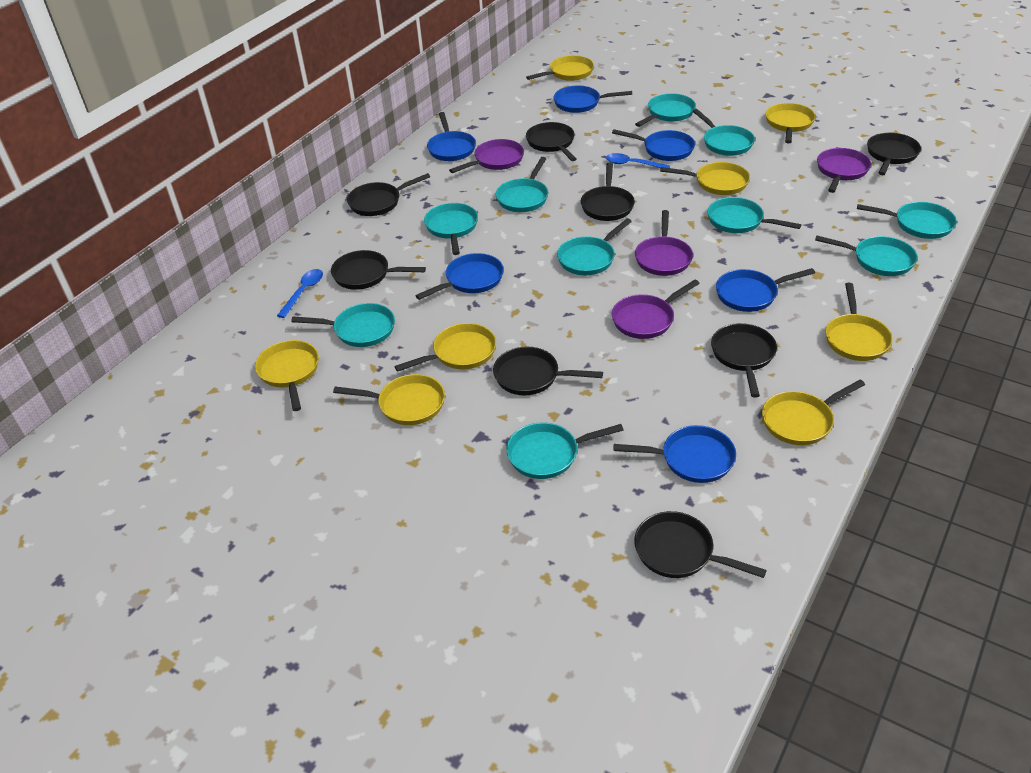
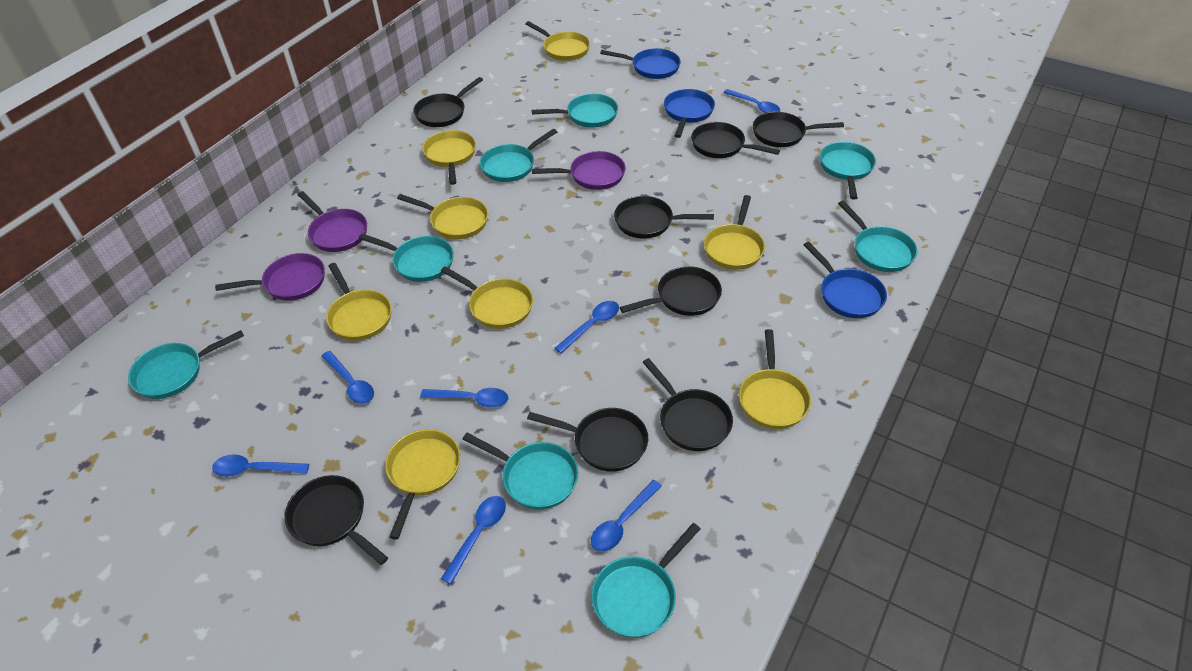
blue pan: 6 -> 3
blue spoon: 2 -> 7
purple pan: 4 -> 3
turquoise pan: 10 -> 8

